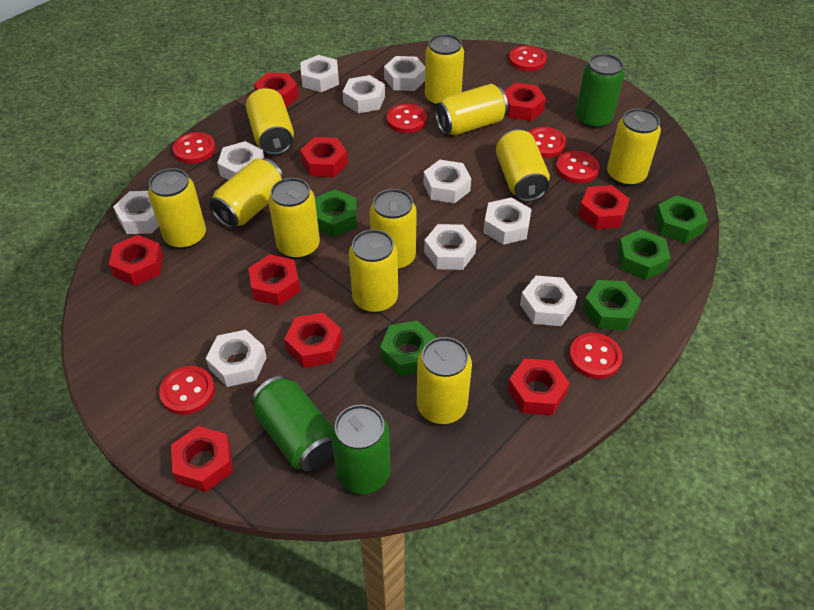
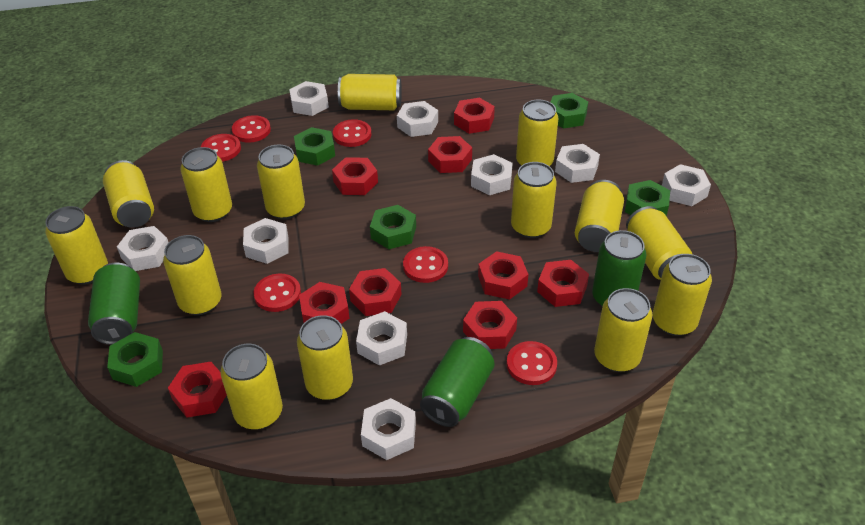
red button: 7 -> 6
white nut: 10 -> 9
yellow can: 11 -> 14

